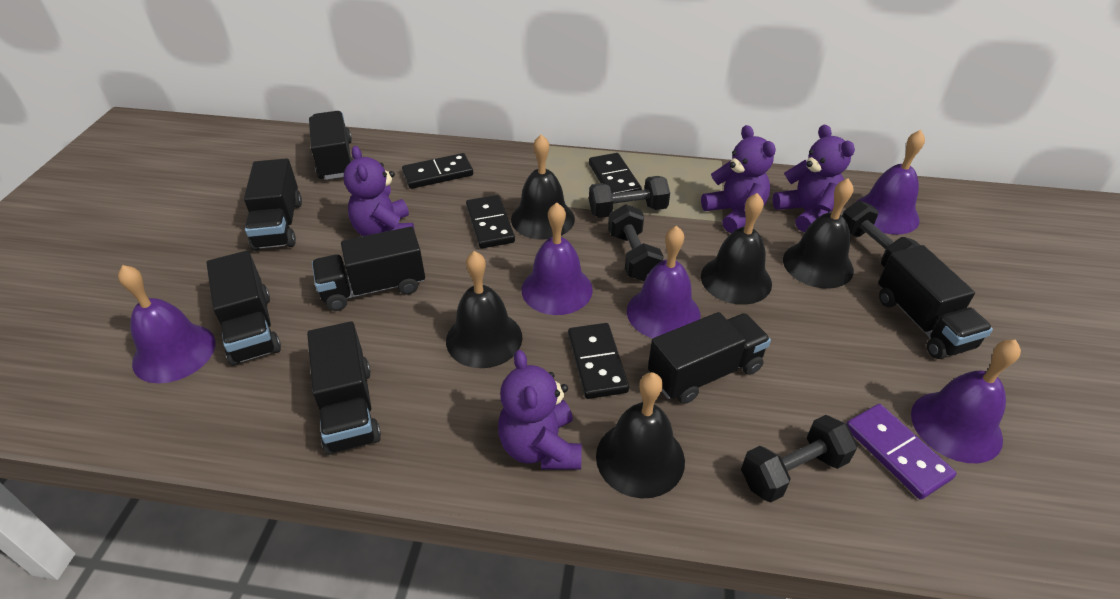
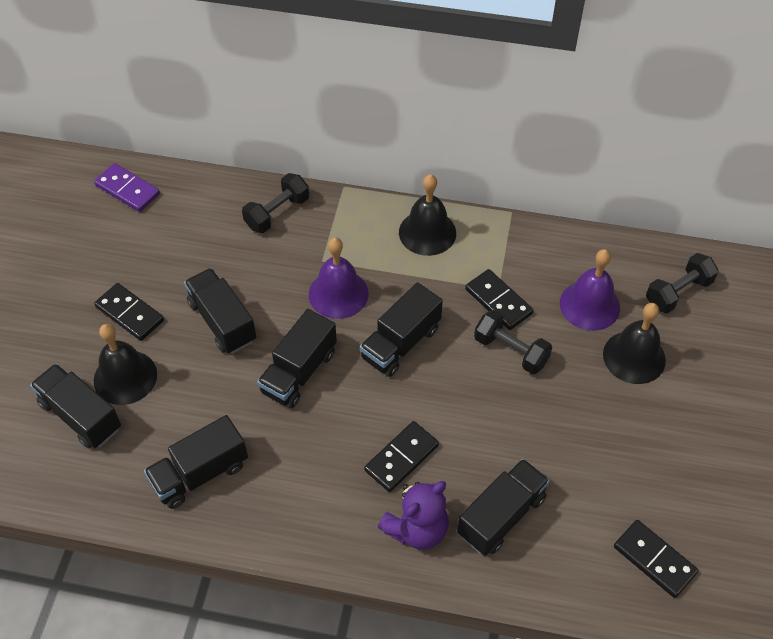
black bell: 5 -> 3
black dumbbell: 4 -> 3
black truck: 7 -> 6
purple bell: 5 -> 2
purple teddy bear: 4 -> 1

